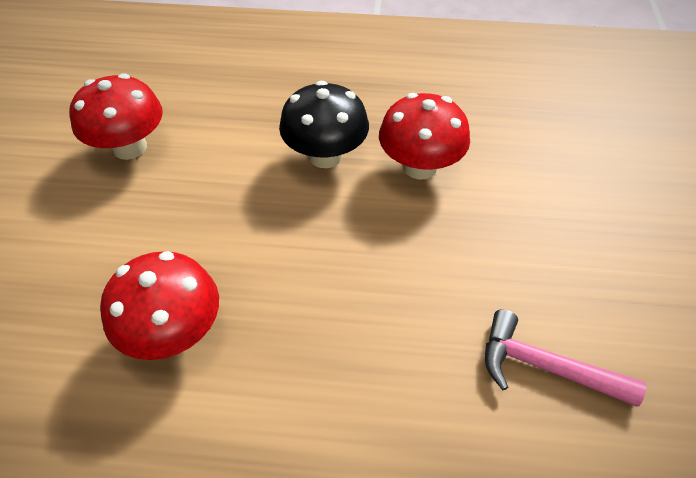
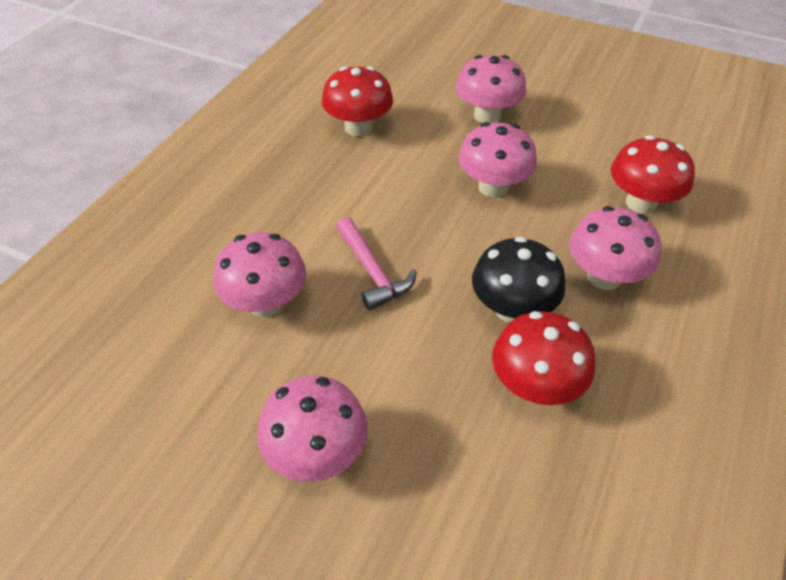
pink mushroom: 0 -> 5

